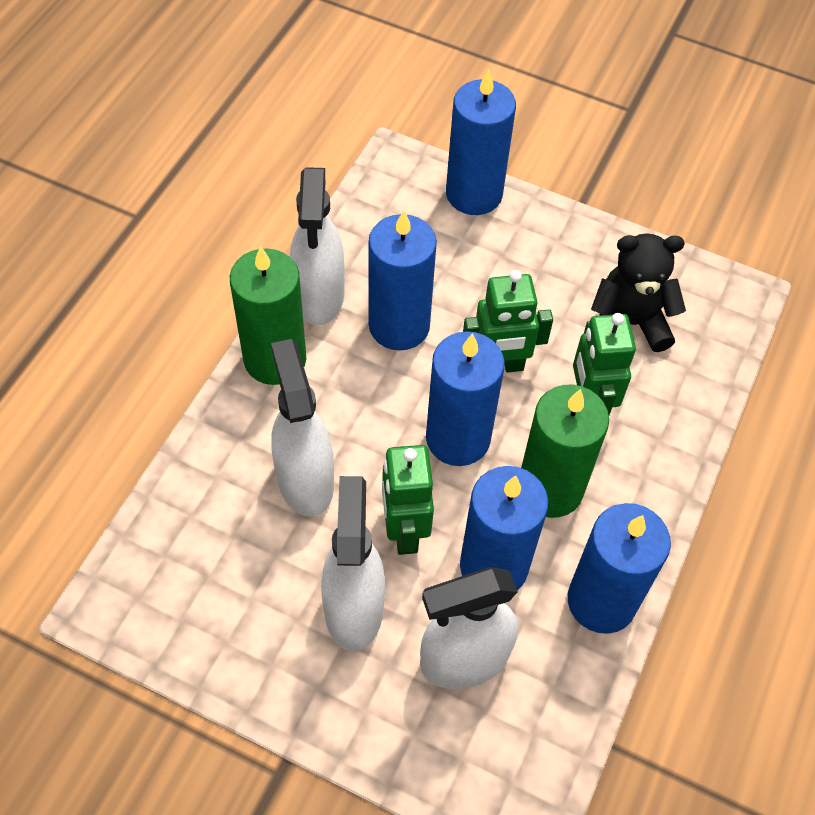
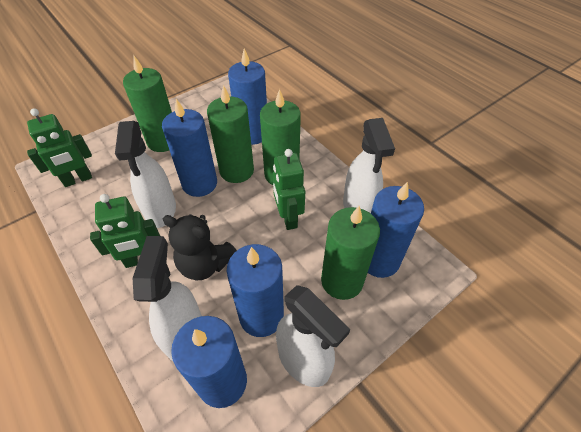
green candle: 2 -> 4

